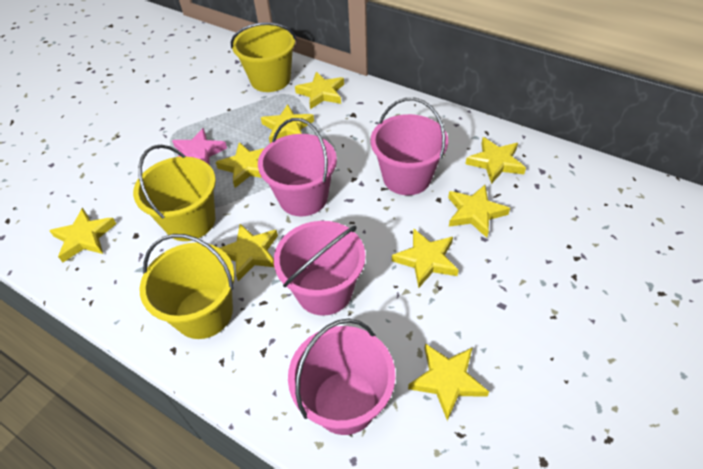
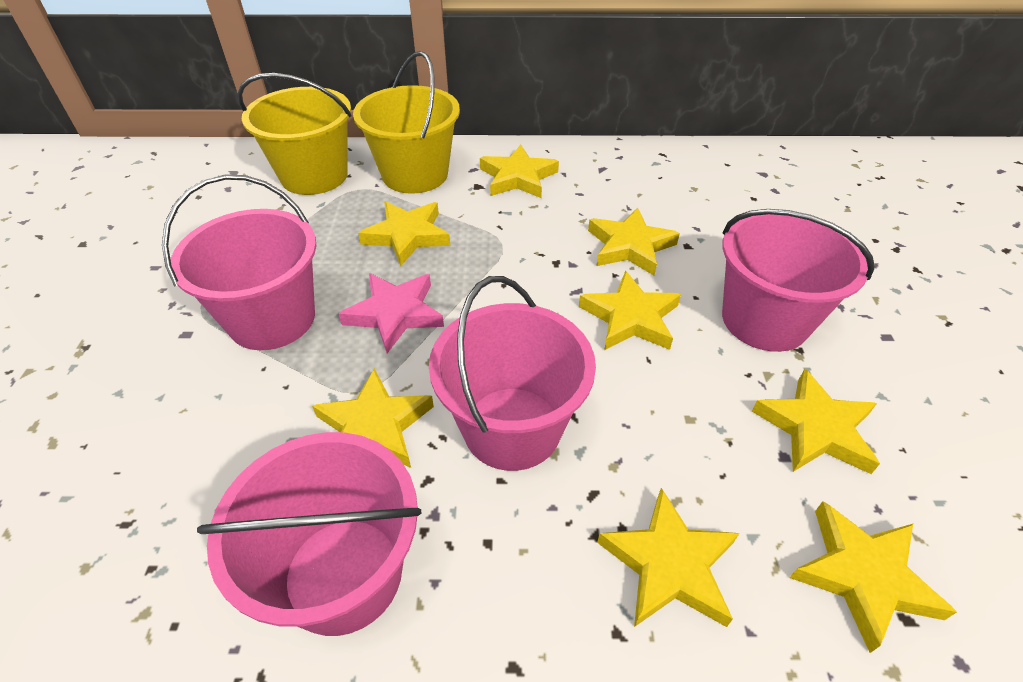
yellow bucket: 3 -> 2
yellow star: 9 -> 8

